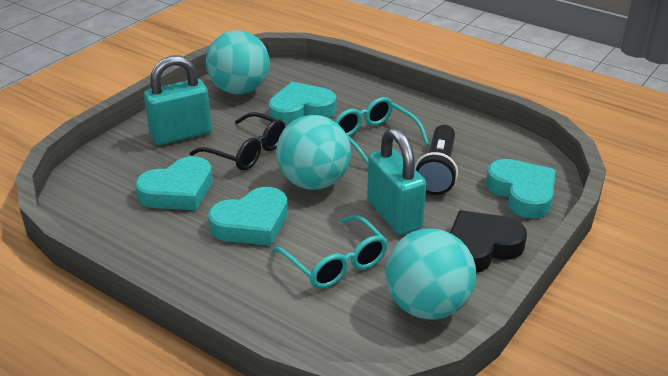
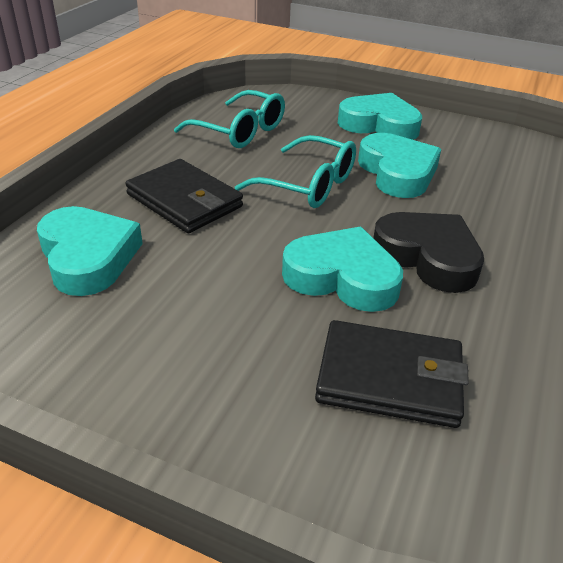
black flashlight: 1 -> 0
black glasses: 1 -> 0
black wallet: 0 -> 2
turquoise ball: 3 -> 0
turquoise padlock: 2 -> 0

